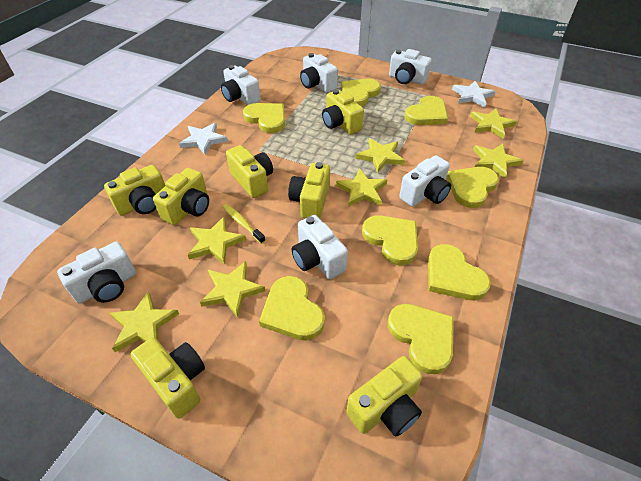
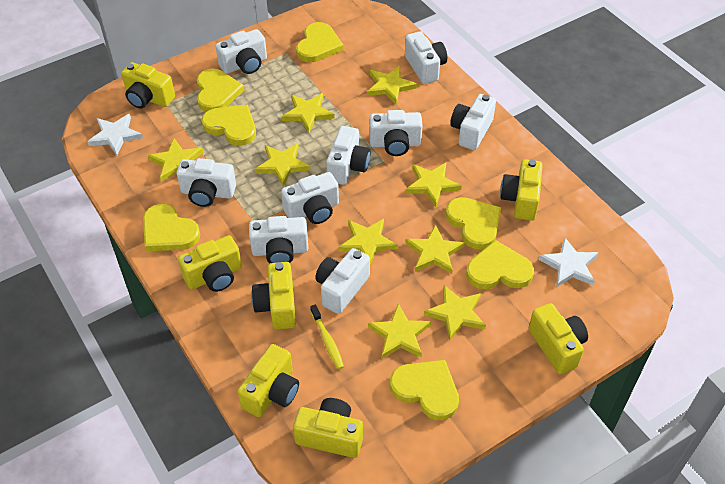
white camera: 6 -> 9
yellow heart: 8 -> 7
yellow star: 7 -> 9

